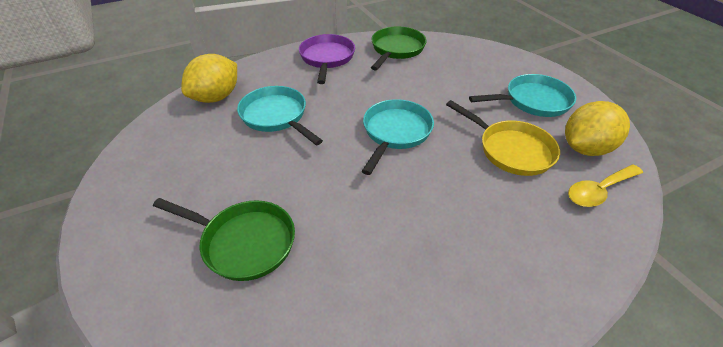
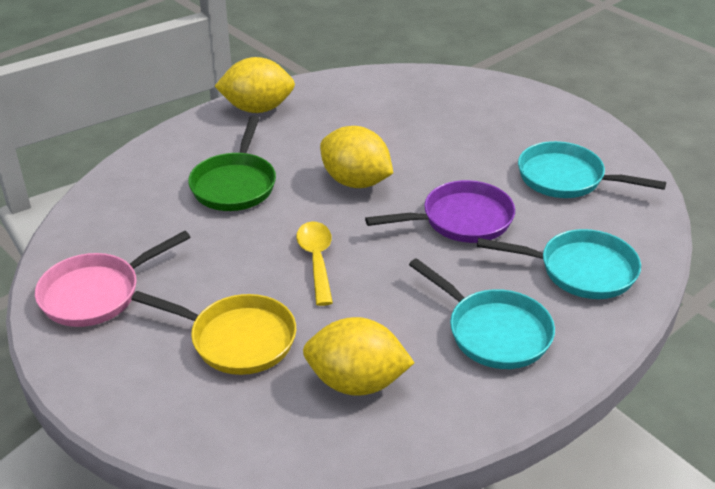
green pan: 2 -> 1
pink pan: 0 -> 1
yellow lemon: 2 -> 3

